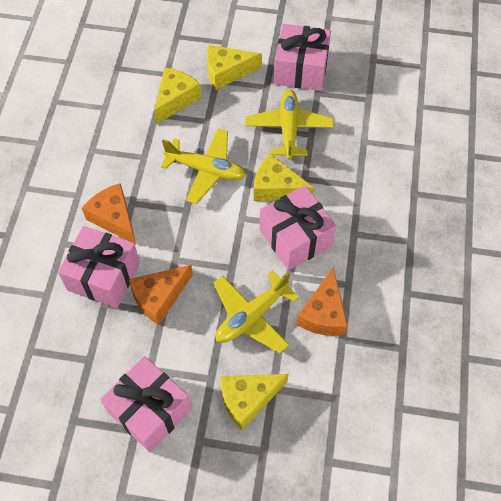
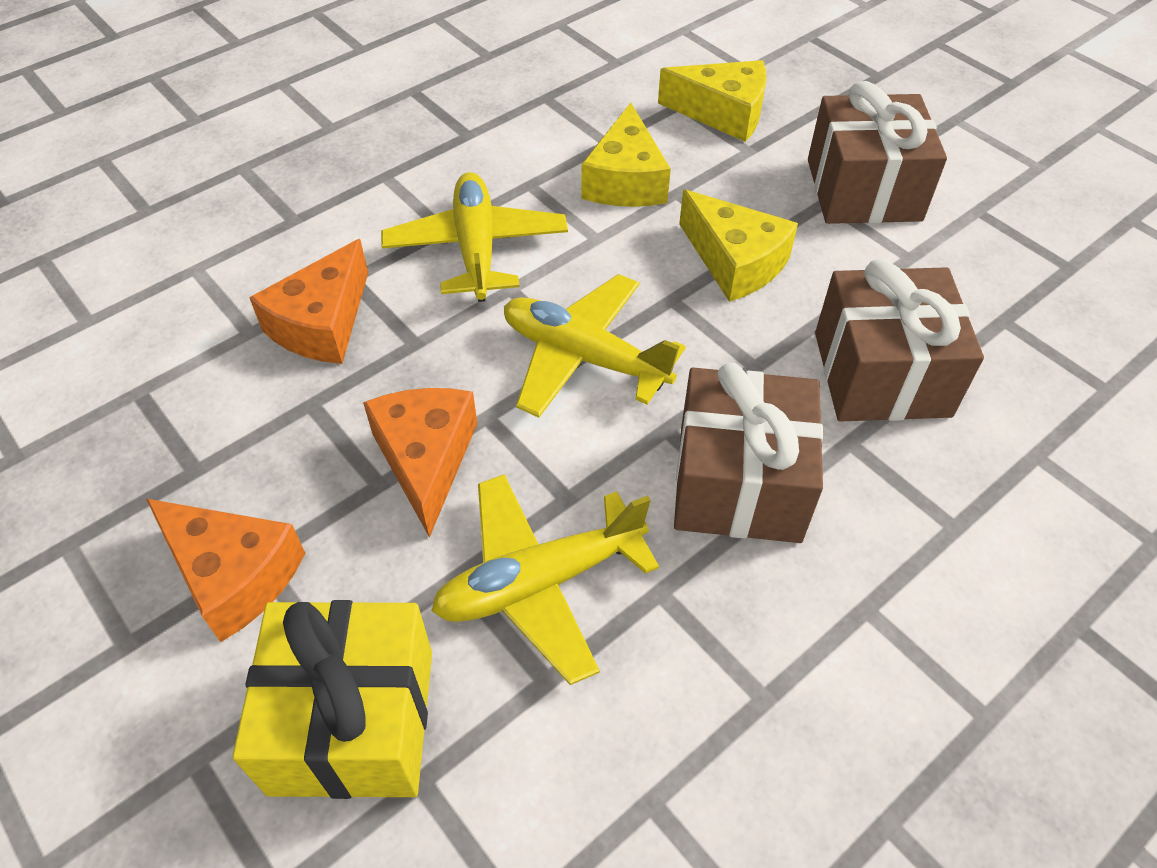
brown gift: 0 -> 3
pink gift: 4 -> 0
yellow cheese: 4 -> 3
yellow gift: 0 -> 1

